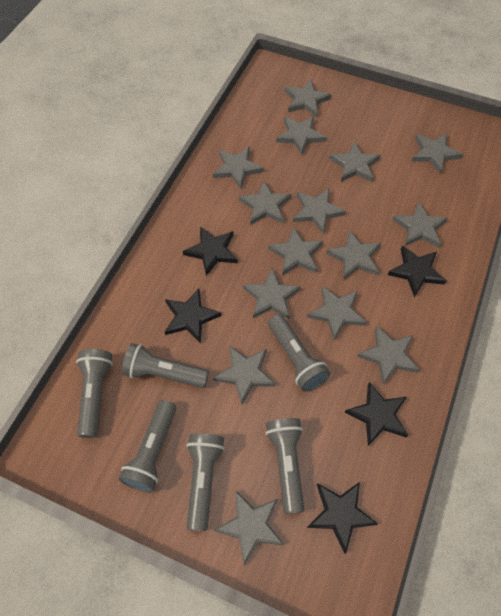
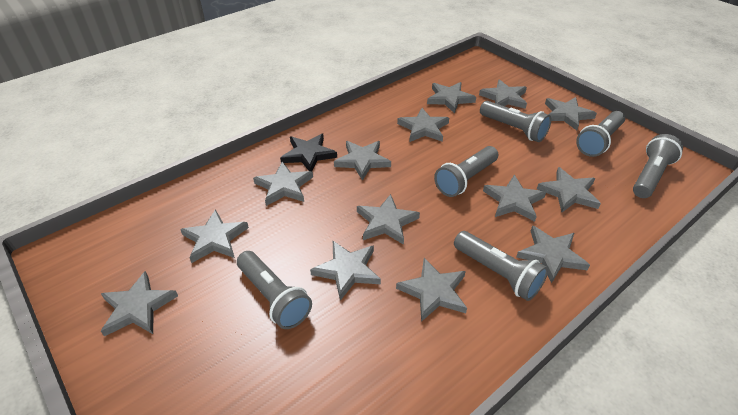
black star: 5 -> 1
grey star: 15 -> 14

